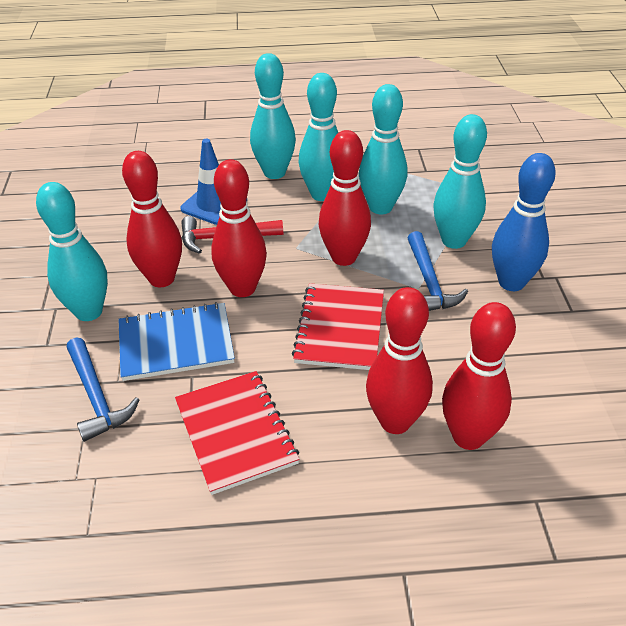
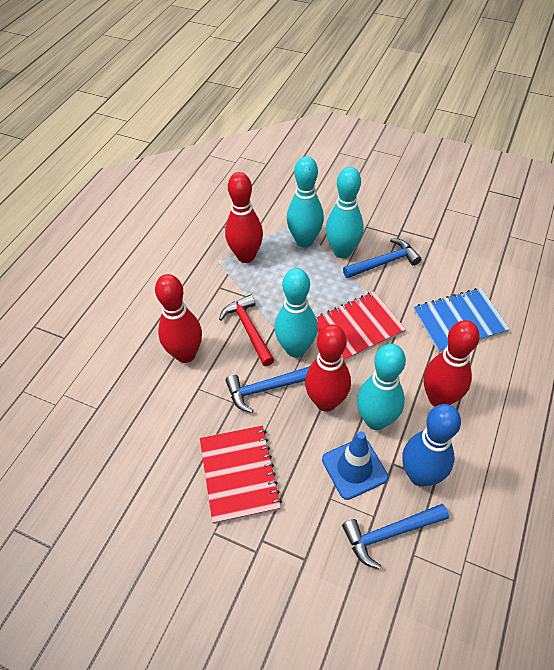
blue hammer: 2 -> 3
red bowling pin: 5 -> 4
turquoise bowling pin: 5 -> 4

